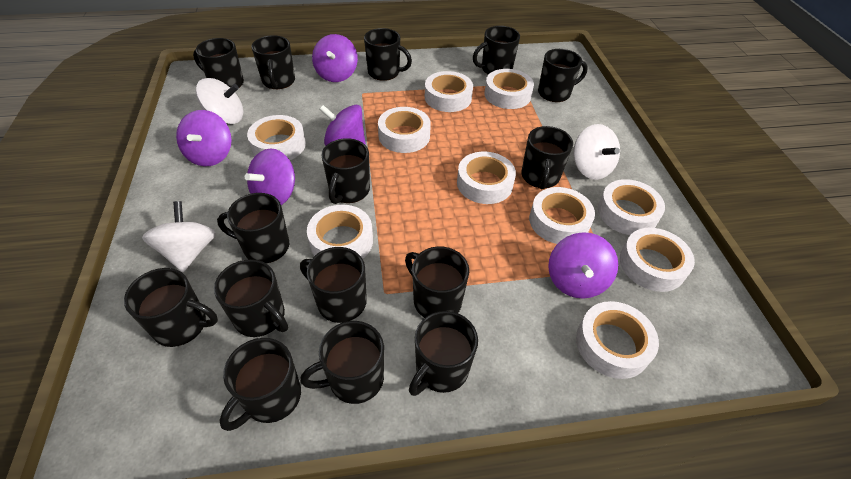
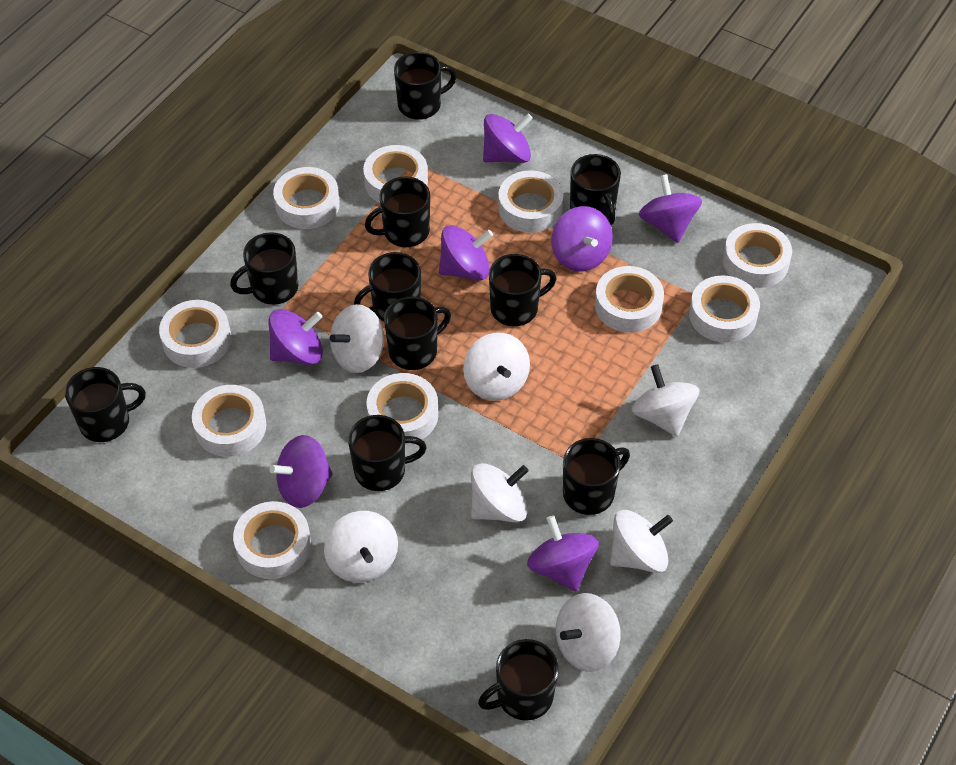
black mug: 15 -> 11
purple spinning top: 5 -> 7
white spinning top: 3 -> 7

